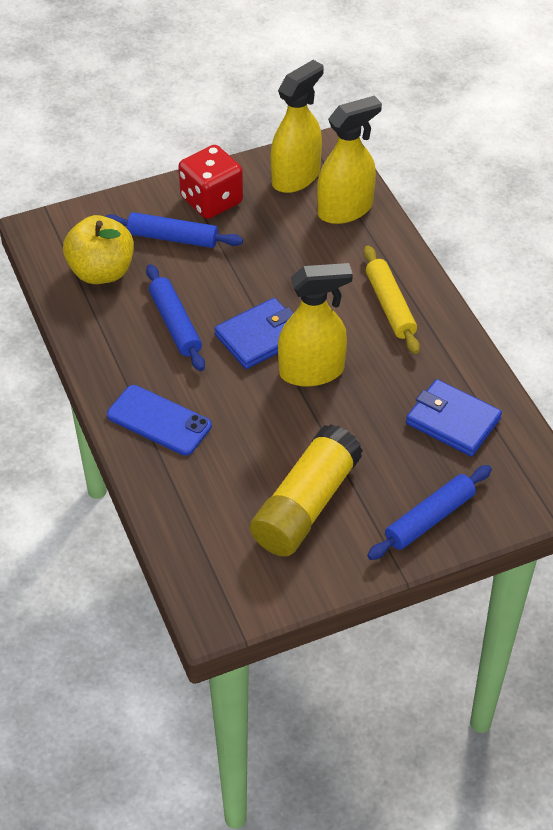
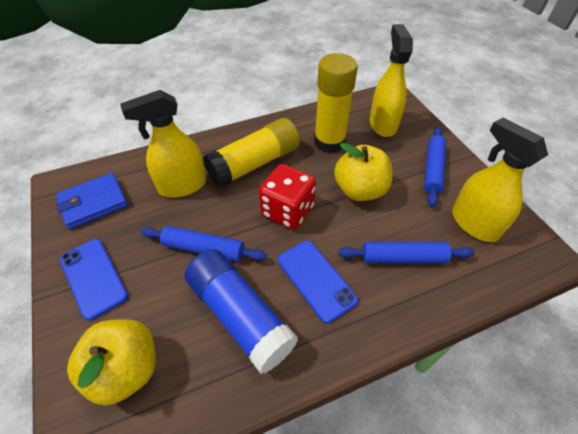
blue glue stick: 0 -> 1
blue phone: 1 -> 2
blue wallet: 2 -> 1
yellow apple: 1 -> 2
yellow glue stick: 1 -> 2
yellow rolling pin: 1 -> 0

